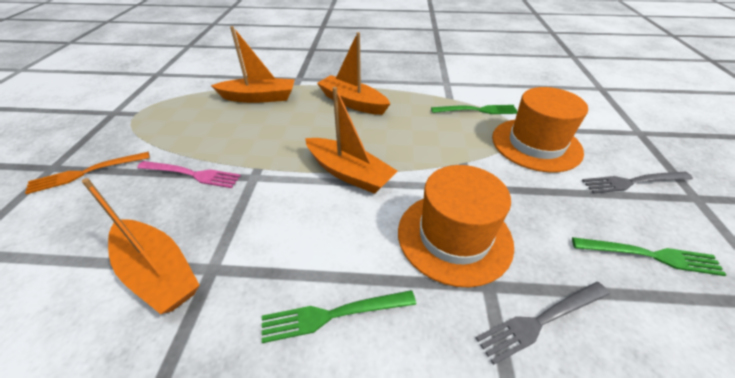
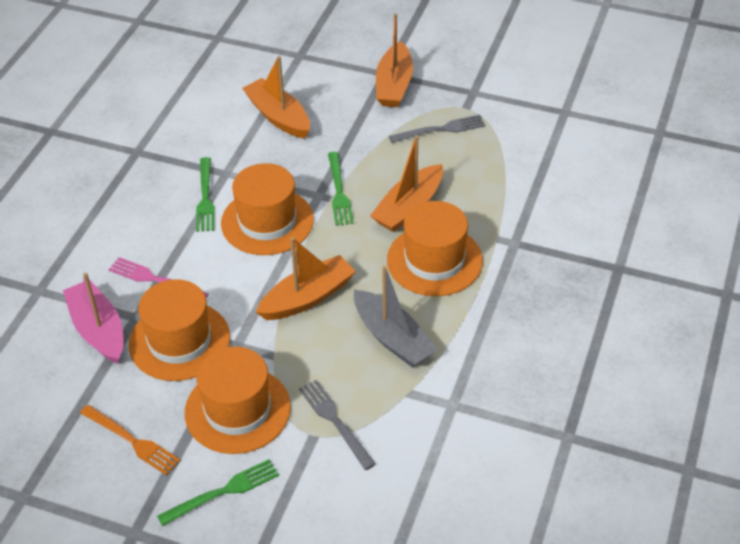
grey boat: 0 -> 1
orange hat: 2 -> 4
pink boat: 0 -> 1

